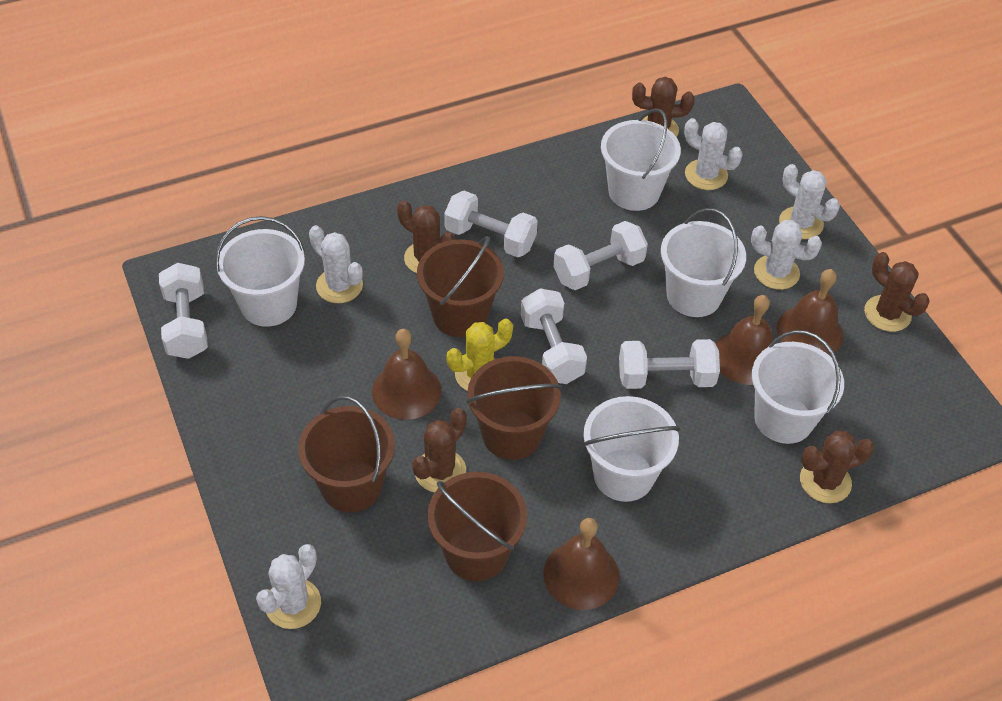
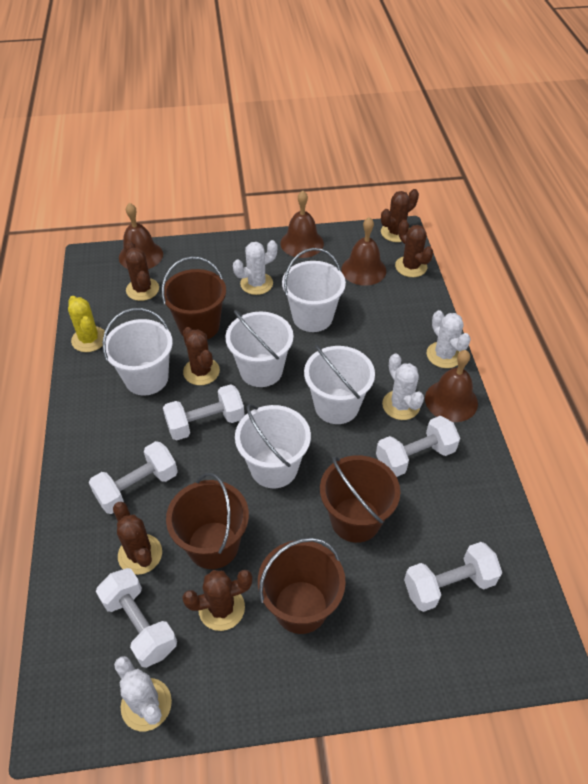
brown cactus: 5 -> 6
white cactus: 5 -> 4

